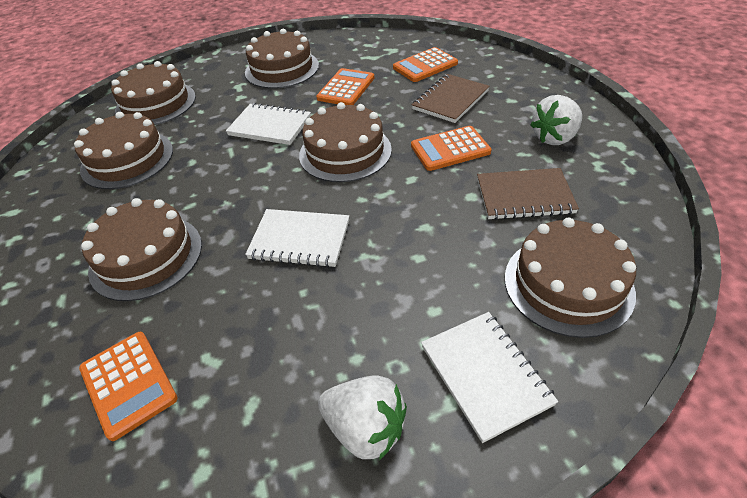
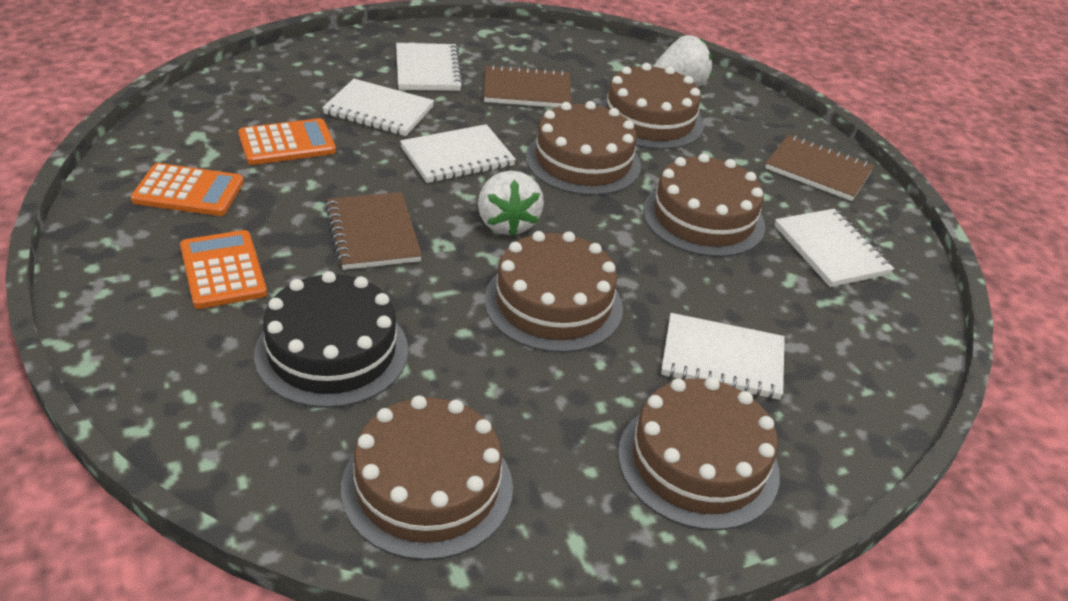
black cake: 0 -> 1
brown notebook: 2 -> 3
orange calculator: 4 -> 3
white notebook: 3 -> 5

